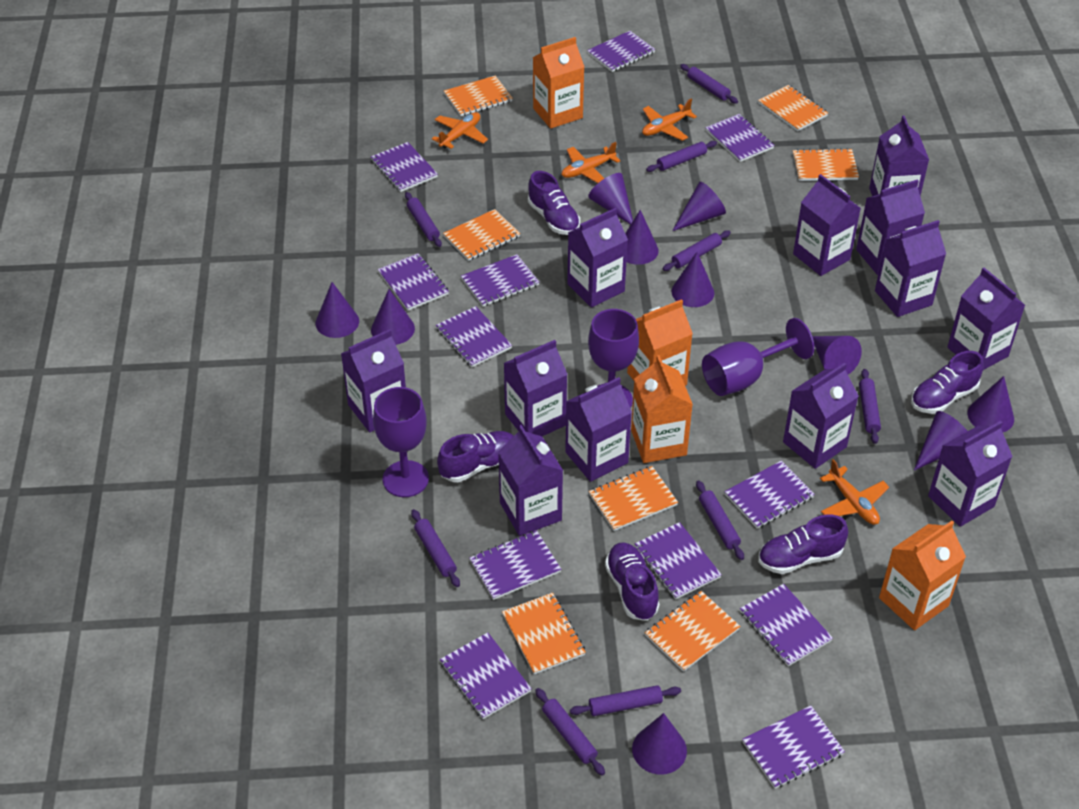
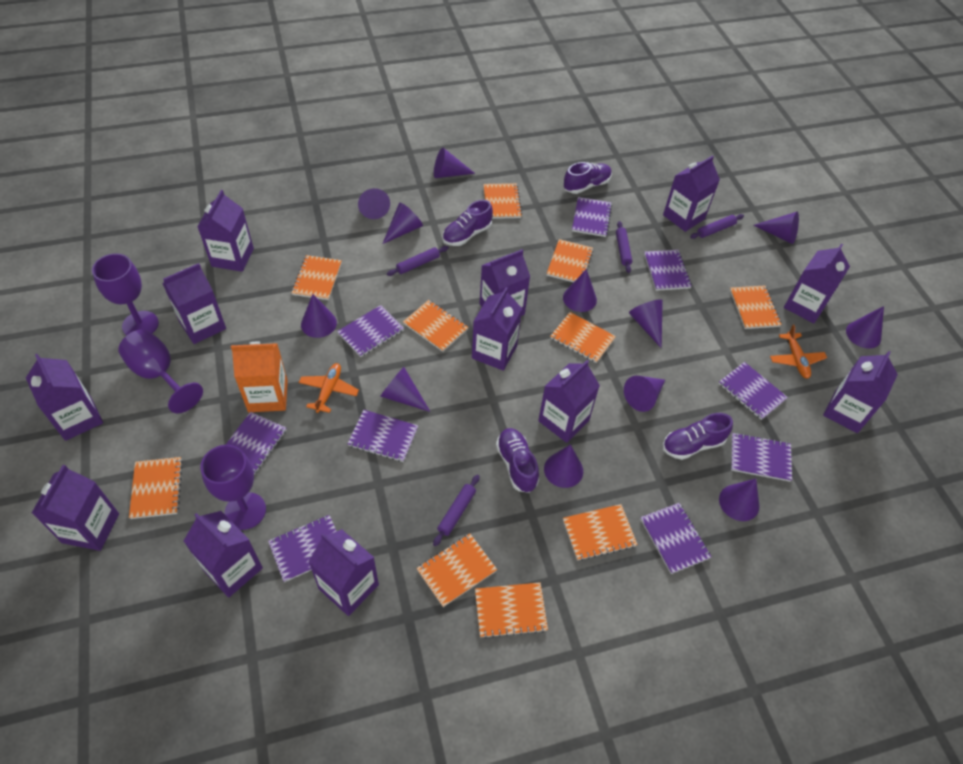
orange carton: 4 -> 1
orange notebook: 7 -> 10
orange plane: 4 -> 2
purple cone: 10 -> 12
purple notebook: 12 -> 9
purple rolling pin: 9 -> 4
purple shoe: 5 -> 4

